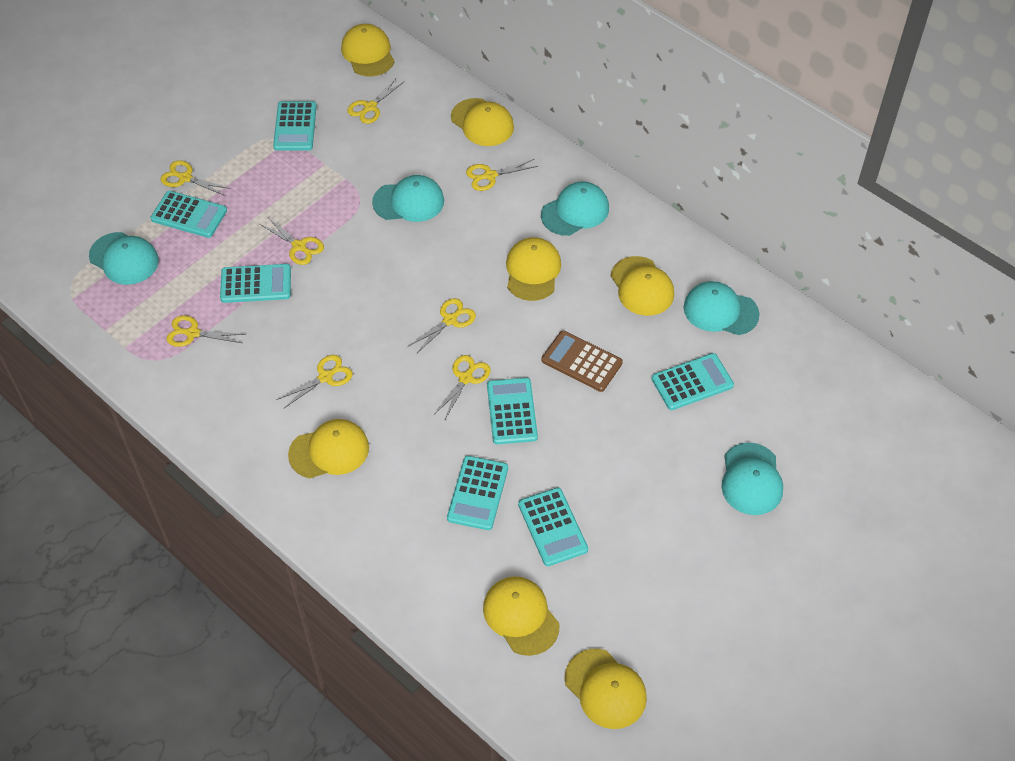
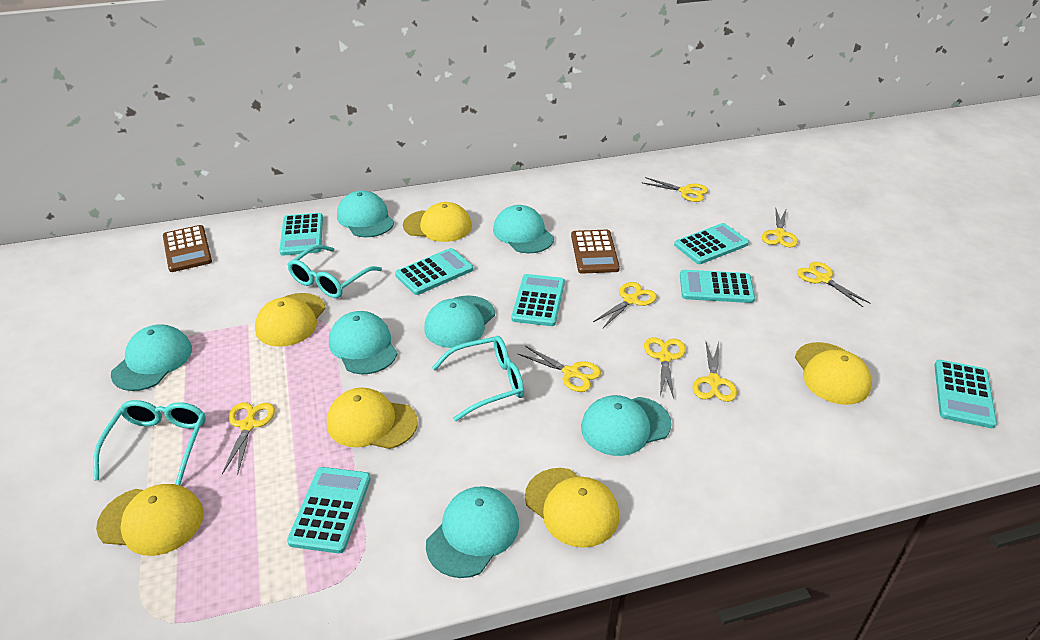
brown calculator: 1 -> 2
turquoise cap: 5 -> 7
turquoise glasses: 0 -> 3
yellow cap: 7 -> 6

